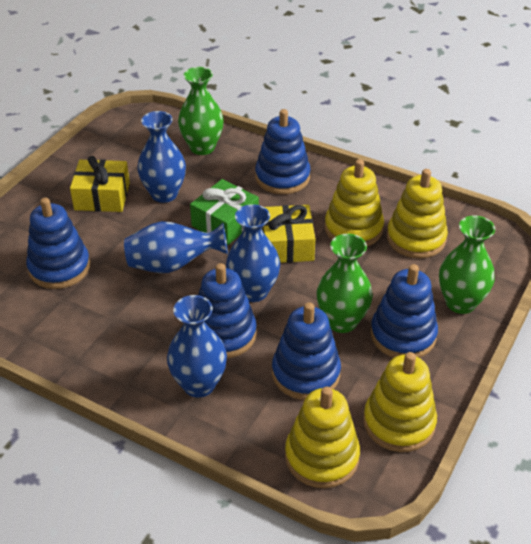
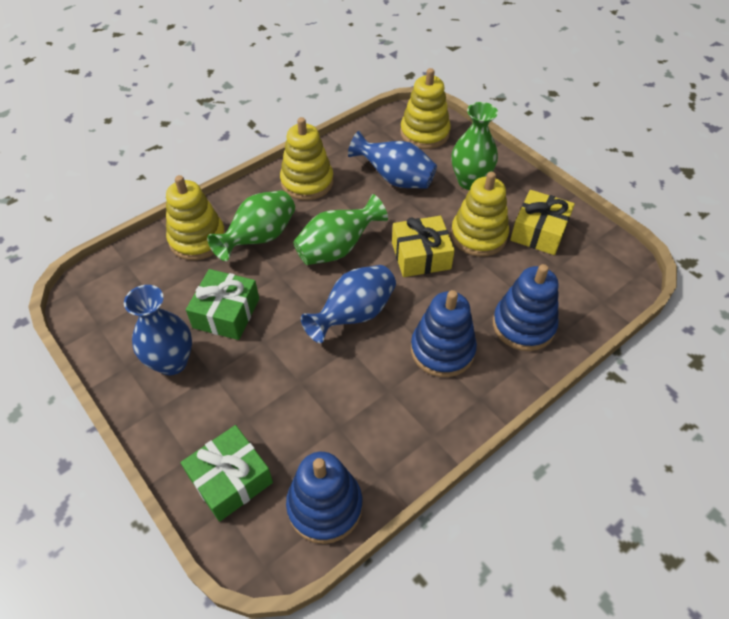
blue stacking toy: 5 -> 3
blue vase: 4 -> 3
green gift: 1 -> 2

